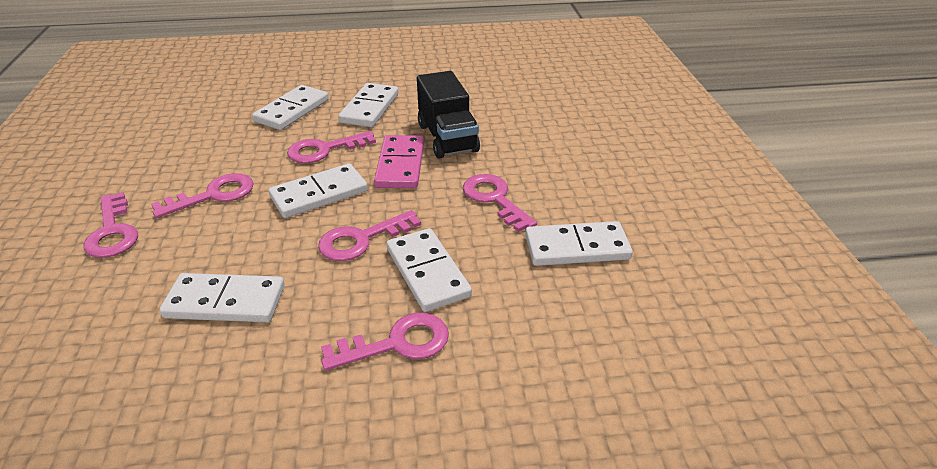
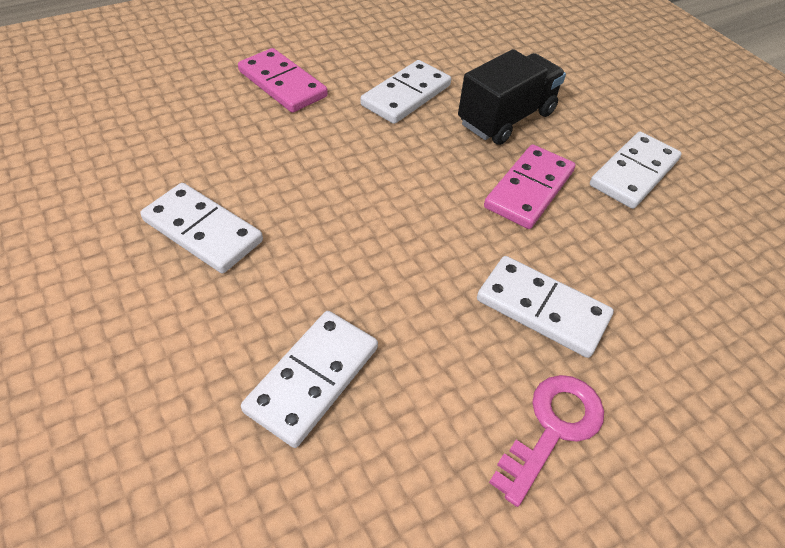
pink domino: 1 -> 2
pink key: 6 -> 1
white domino: 6 -> 5

